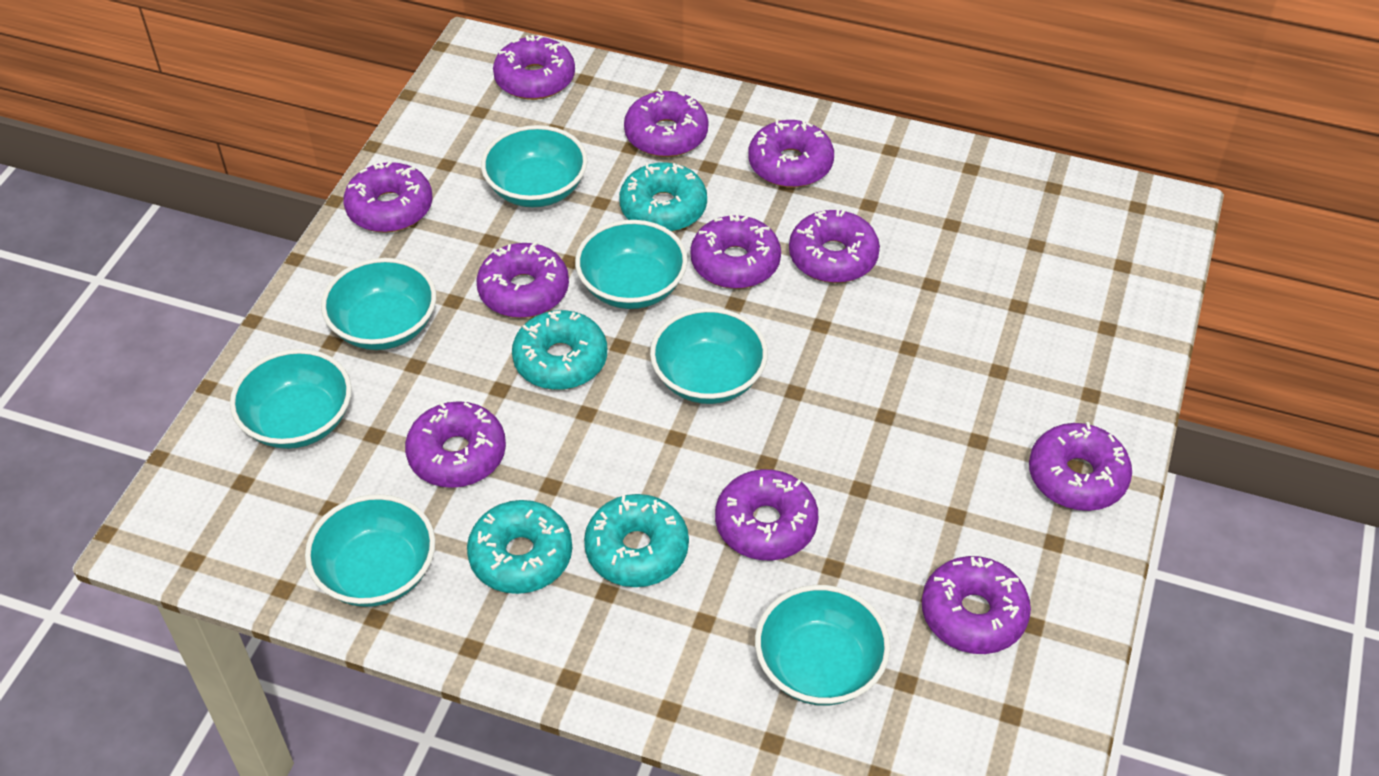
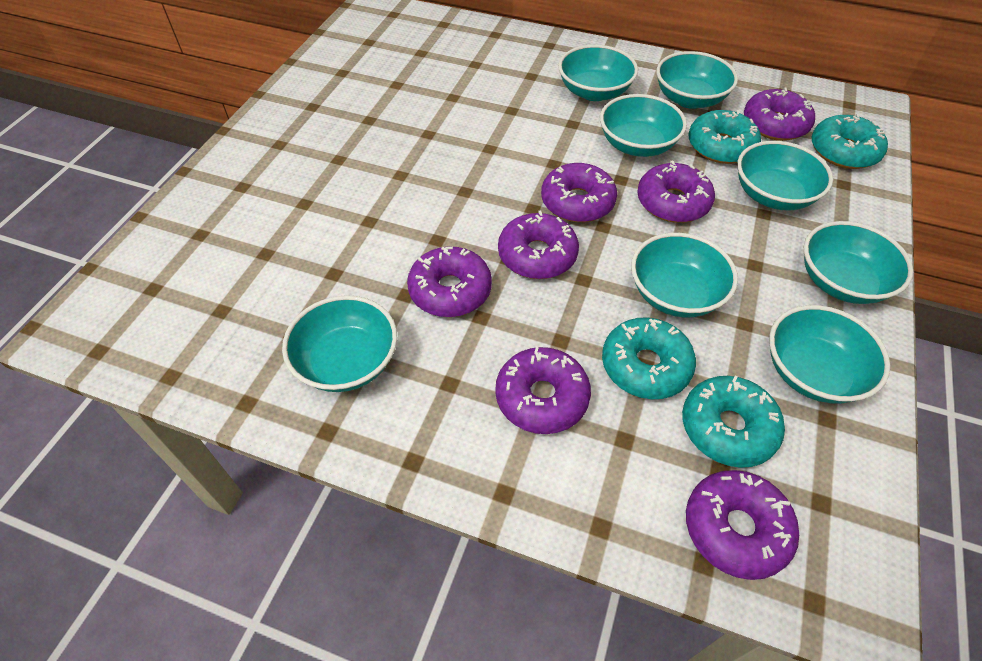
purple donut: 11 -> 7
turquoise bowl: 7 -> 8

